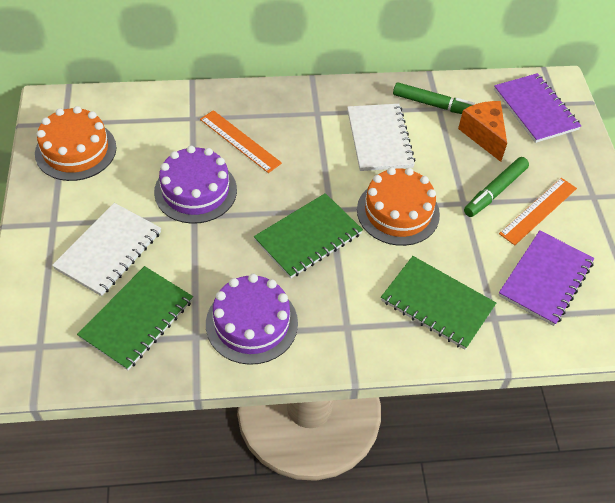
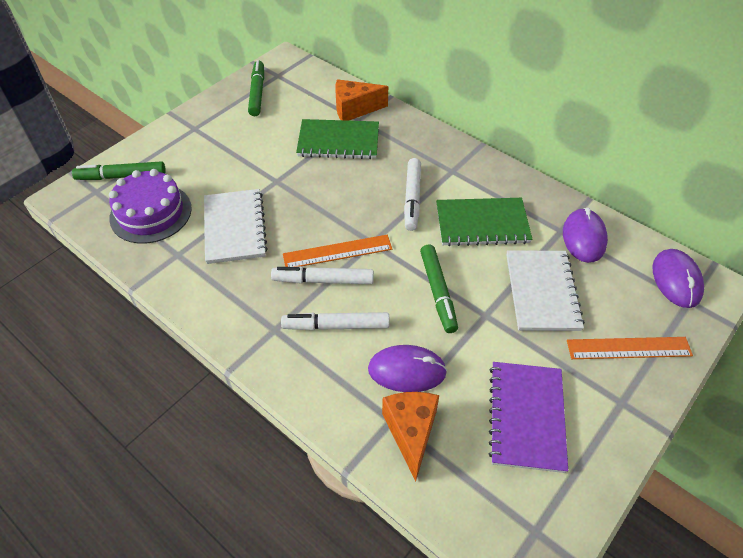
green marker: 2 -> 3
green notebook: 3 -> 2
orange cake: 2 -> 0
orange cheese: 1 -> 2
purple cake: 2 -> 1
purple mouse: 0 -> 3
purple notebook: 2 -> 1
white marker: 0 -> 3

